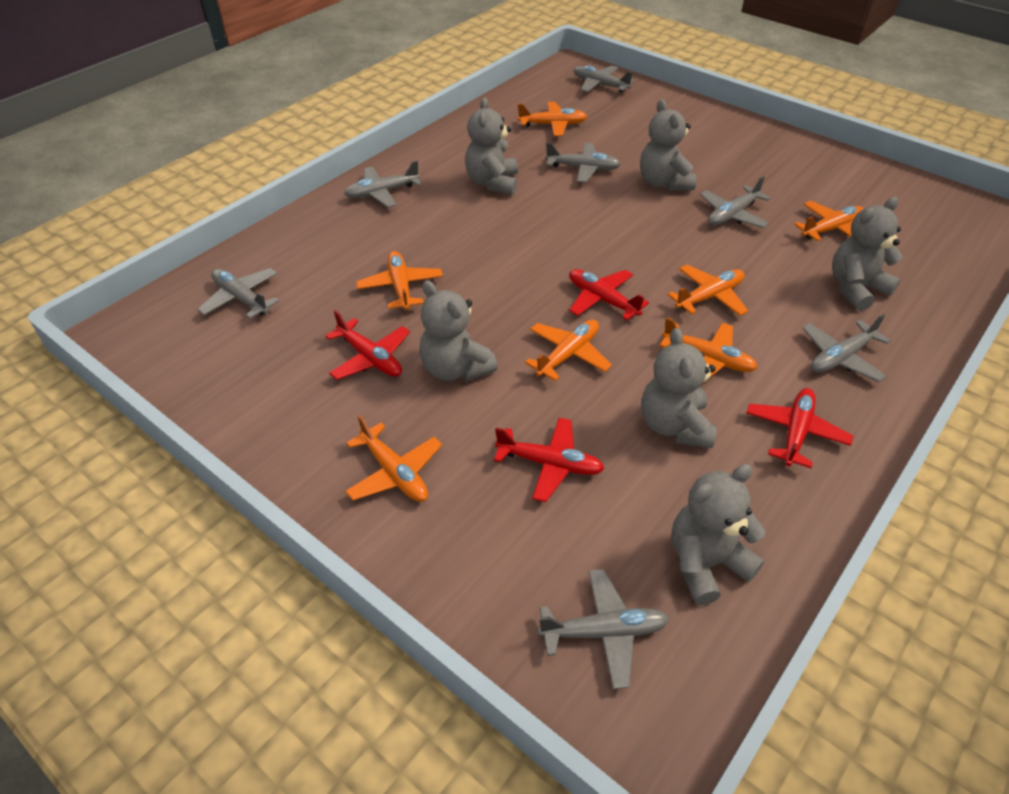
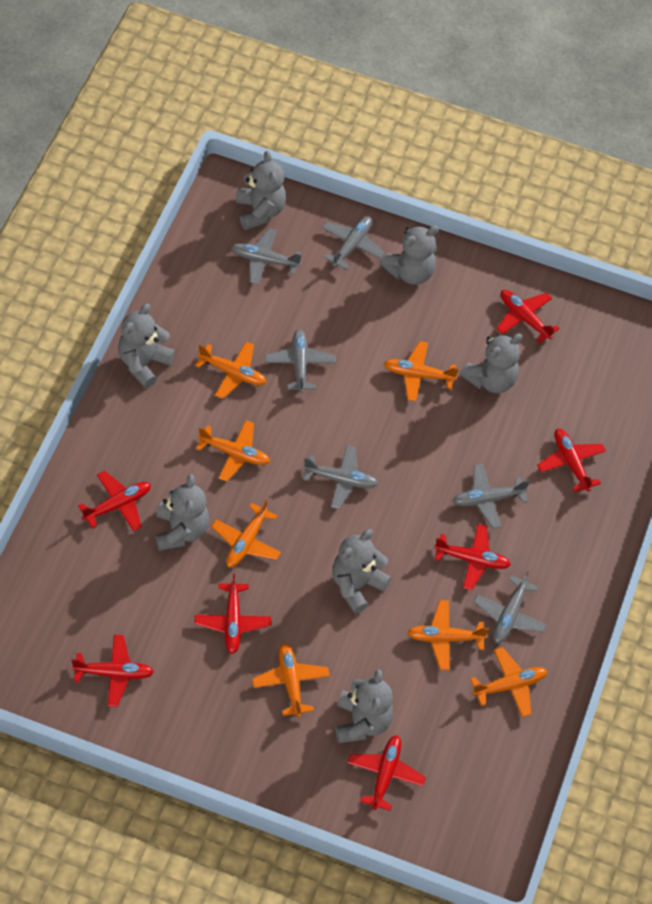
grey plane: 7 -> 6
grey teddy bear: 6 -> 7
red plane: 4 -> 7

